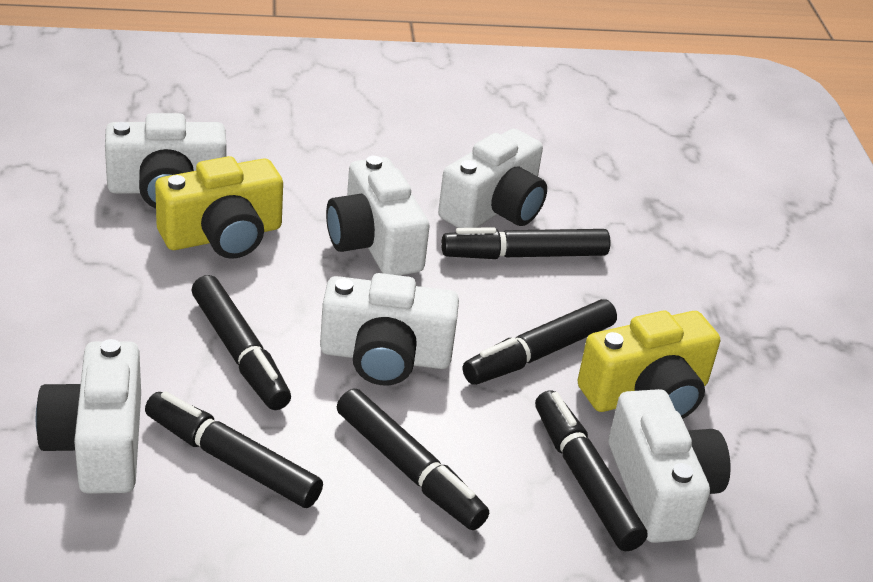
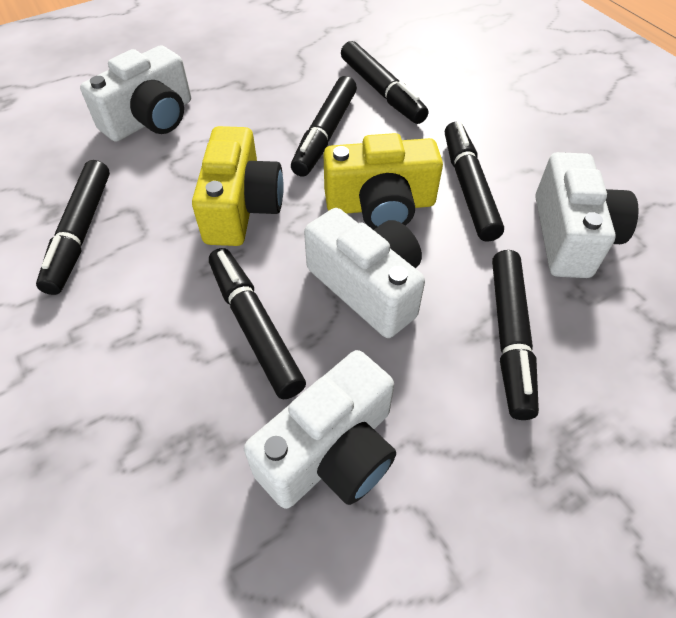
white camera: 6 -> 4

